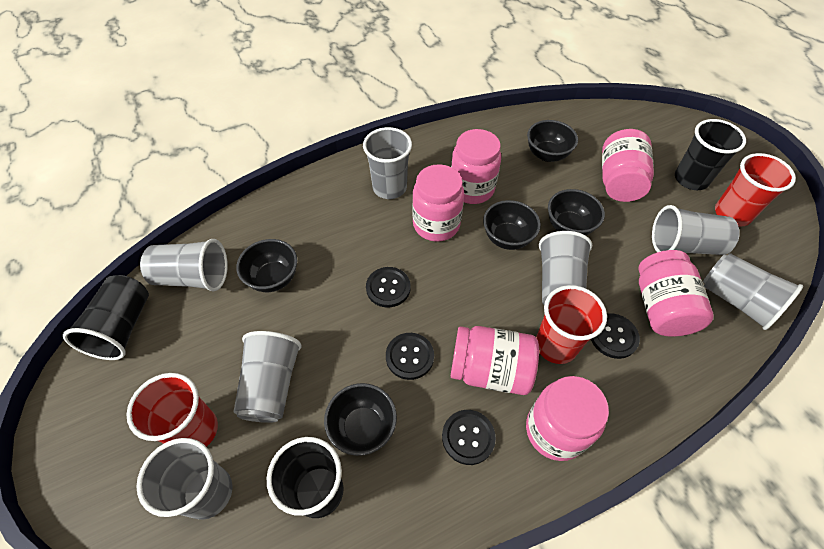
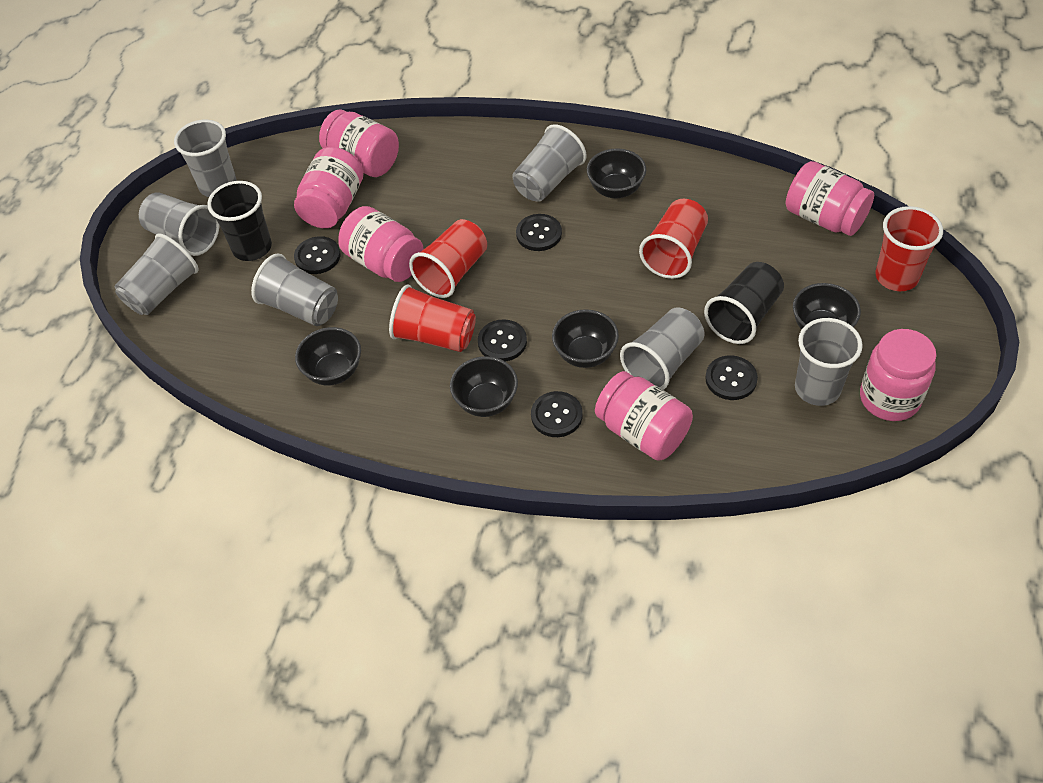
black button: 4 -> 5
black cup: 3 -> 2
red cup: 3 -> 4

